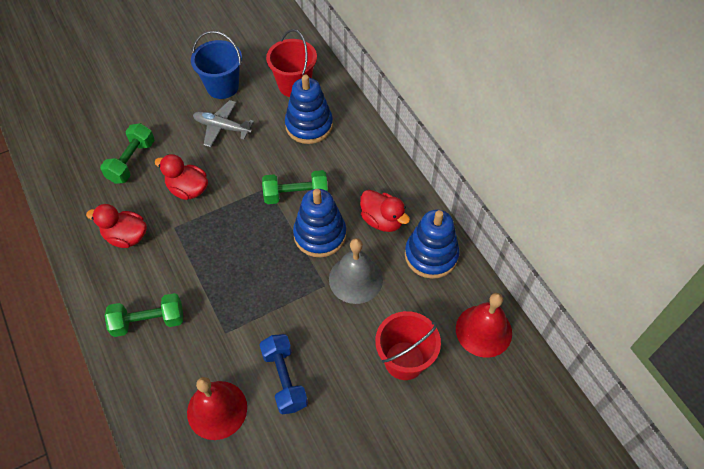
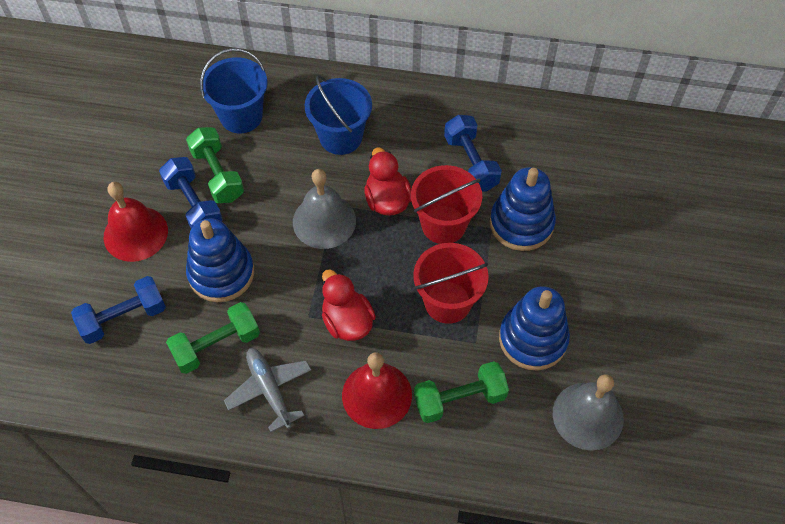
blue bucket: 1 -> 2
blue dumbbell: 1 -> 3
grey bell: 1 -> 2
red duck: 3 -> 2

